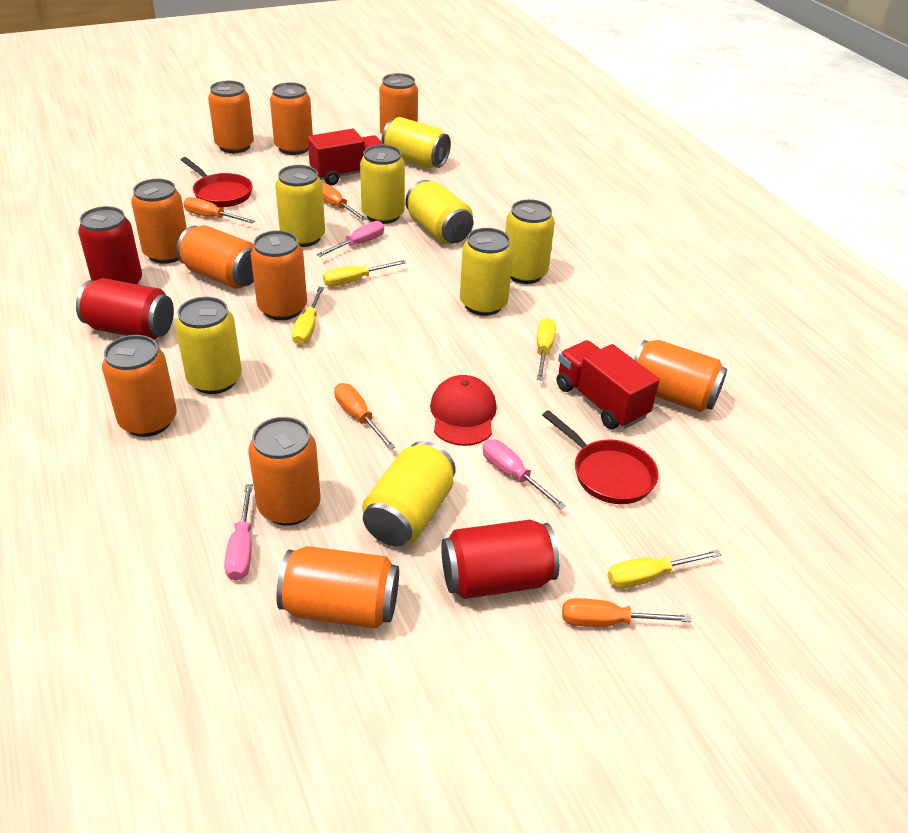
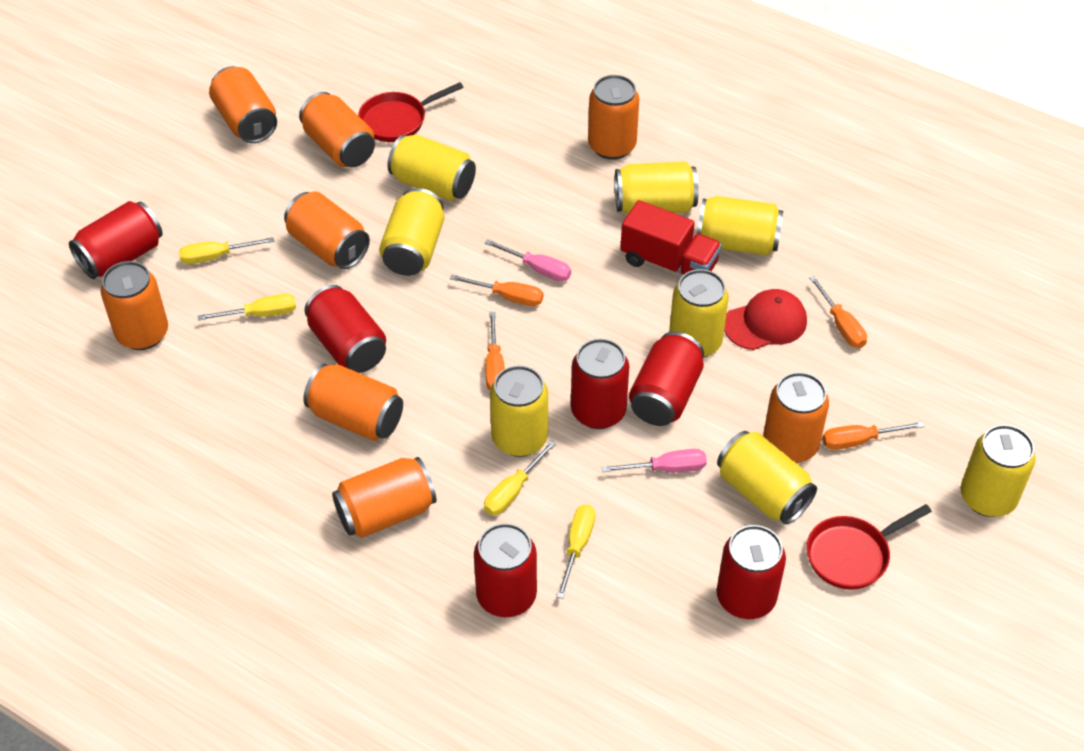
orange can: 10 -> 8
pink screwdriver: 3 -> 2
red can: 3 -> 6
red truck: 2 -> 1

